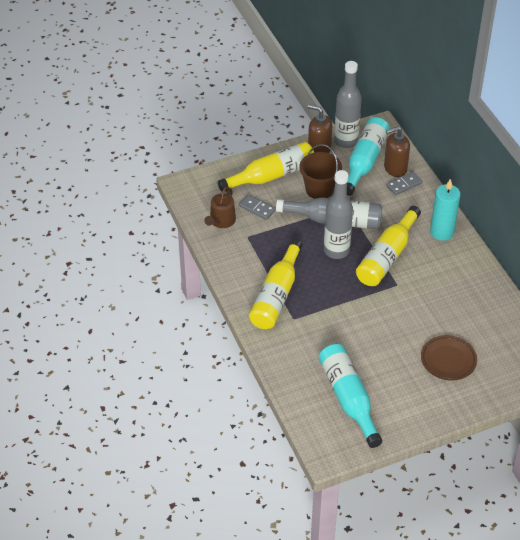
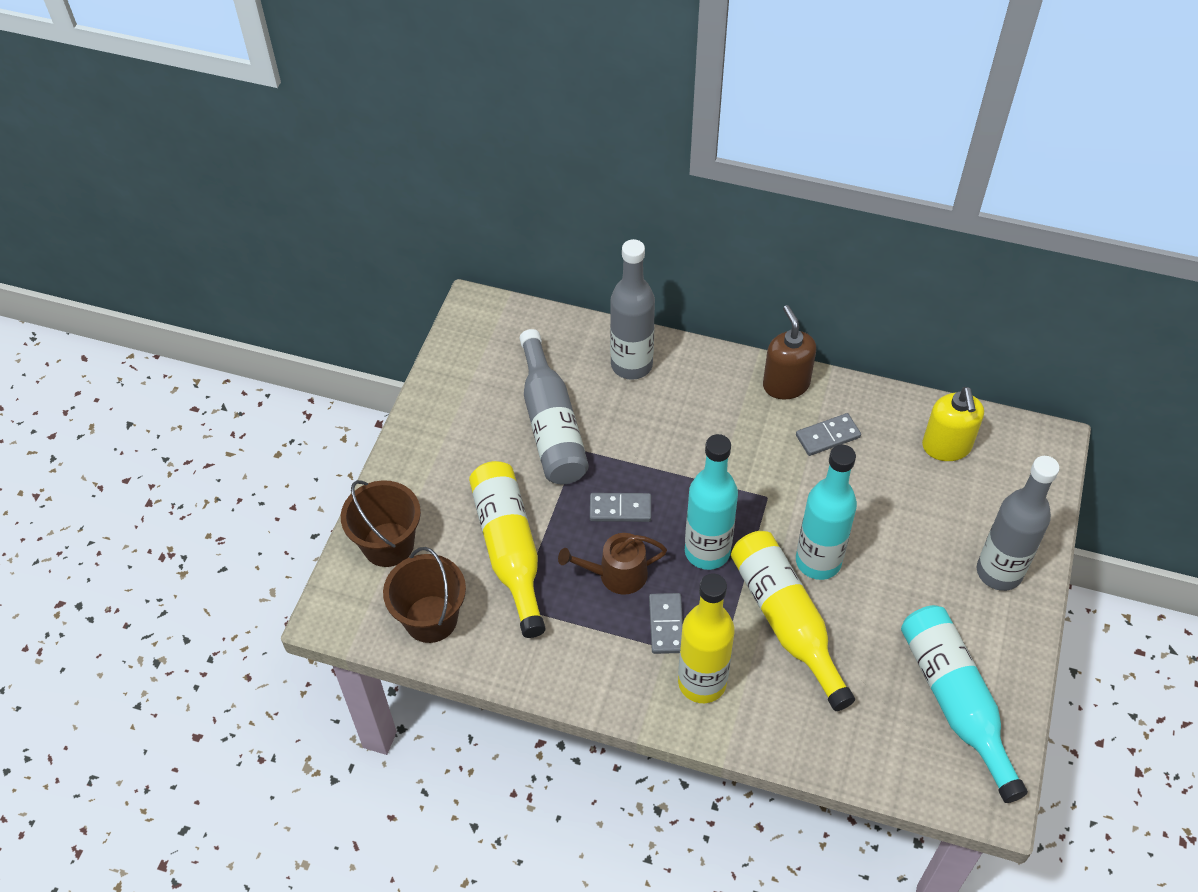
brown bucket: 1 -> 2
brown plate: 1 -> 0
brown soap dispenser: 2 -> 1
grey domino: 2 -> 3
turquoise bottle: 2 -> 3
turquoise candle: 1 -> 0
yellow soap dispenser: 0 -> 1

